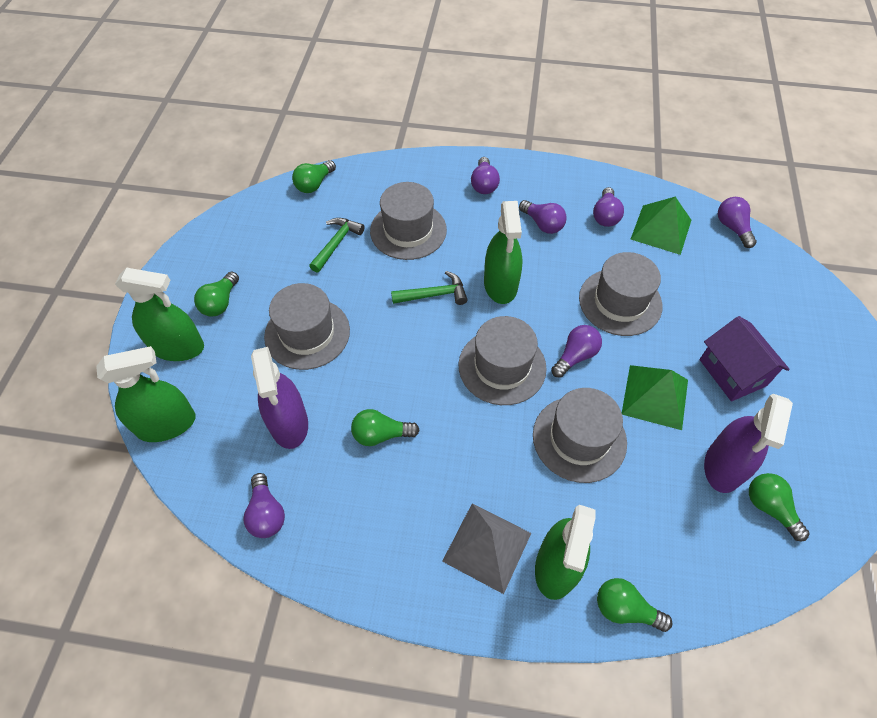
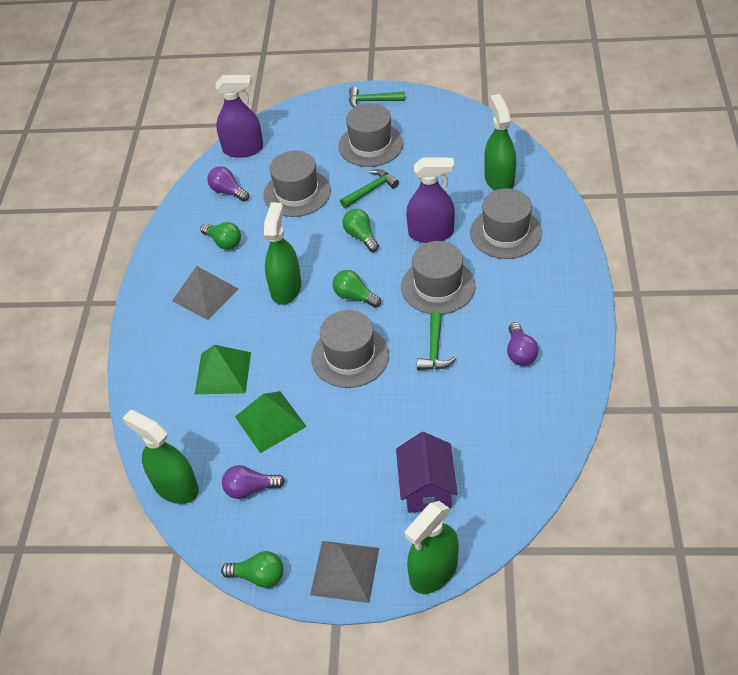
green hammer: 2 -> 3
green light bulb: 5 -> 4
grey pyramid: 1 -> 2
purple light bulb: 6 -> 3

